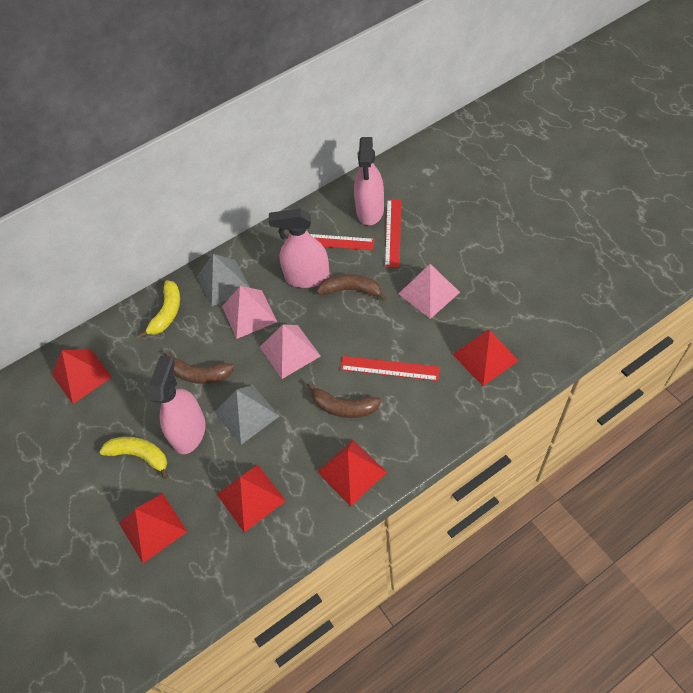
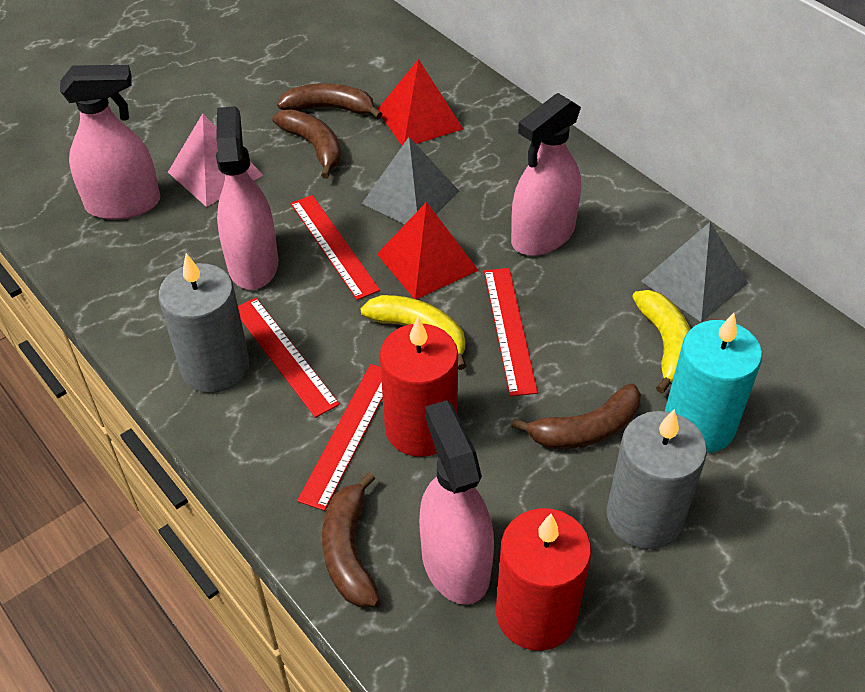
brown banana: 3 -> 4
grey candle: 0 -> 2
pink pyramid: 3 -> 1
pink spray bottle: 3 -> 4
red candle: 0 -> 2
red pyramid: 5 -> 2
red ruler: 3 -> 4
turquoise candle: 0 -> 1

